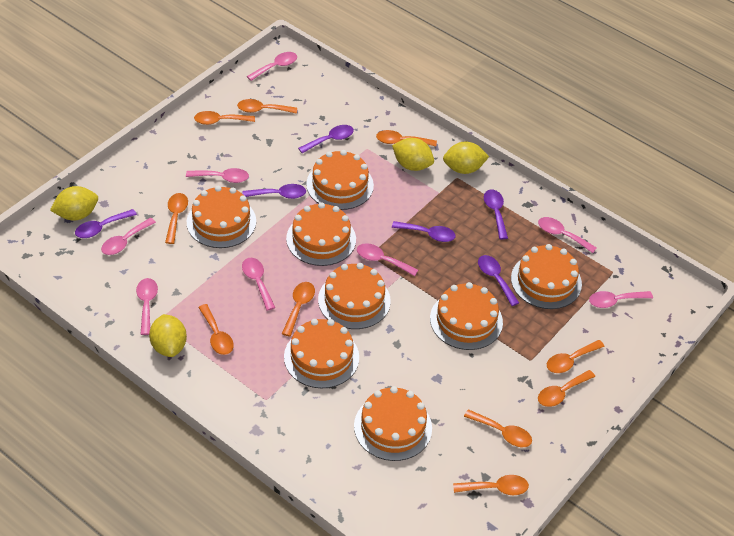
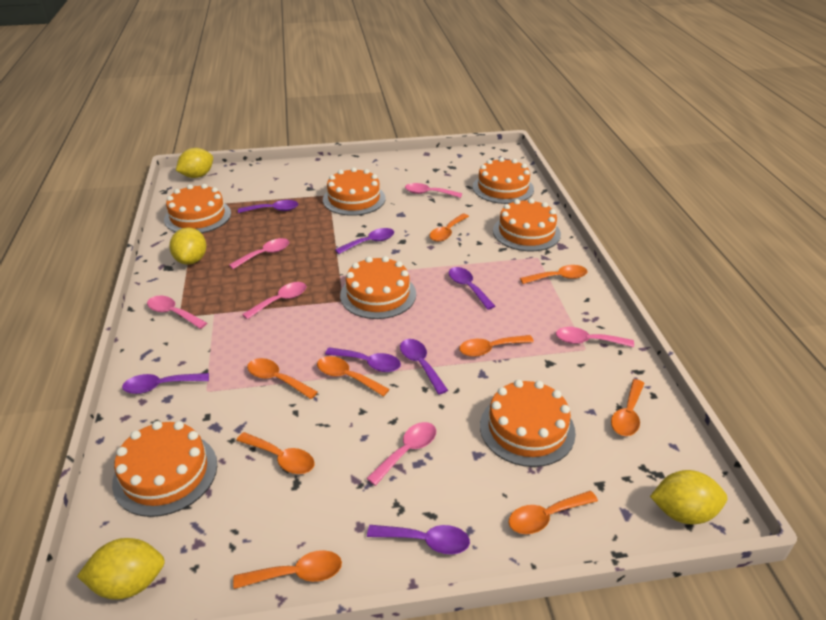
orange cake: 8 -> 7
orange spoon: 10 -> 9
pink spoon: 8 -> 6
purple spoon: 6 -> 7

